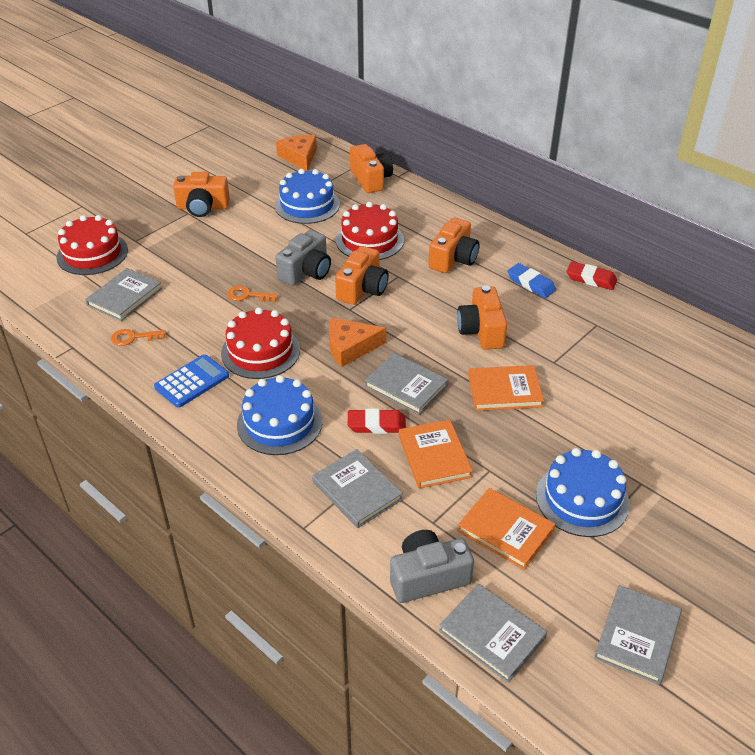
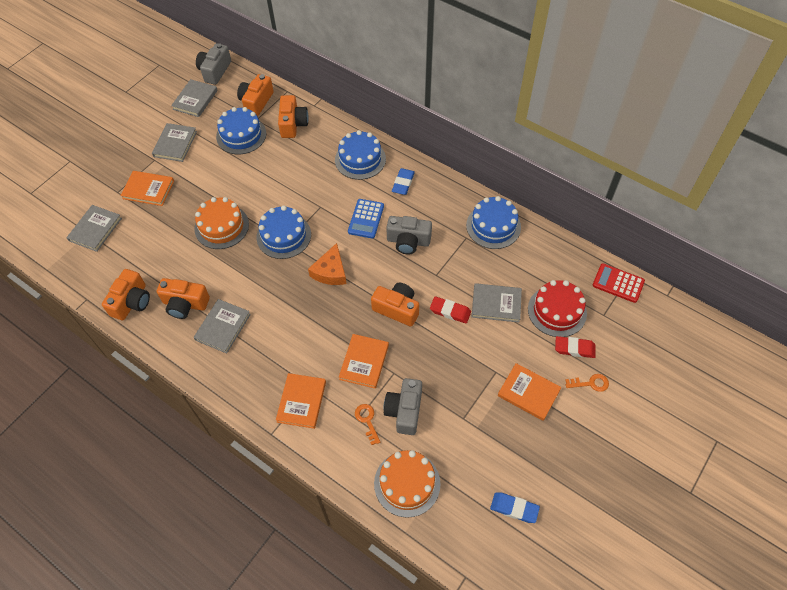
blue cake: 3 -> 4
blue eraser: 1 -> 2
grey camera: 2 -> 3
orange book: 3 -> 4
orange cake: 0 -> 2
orange cheese: 2 -> 1
red cake: 3 -> 1
red calculator: 0 -> 1

